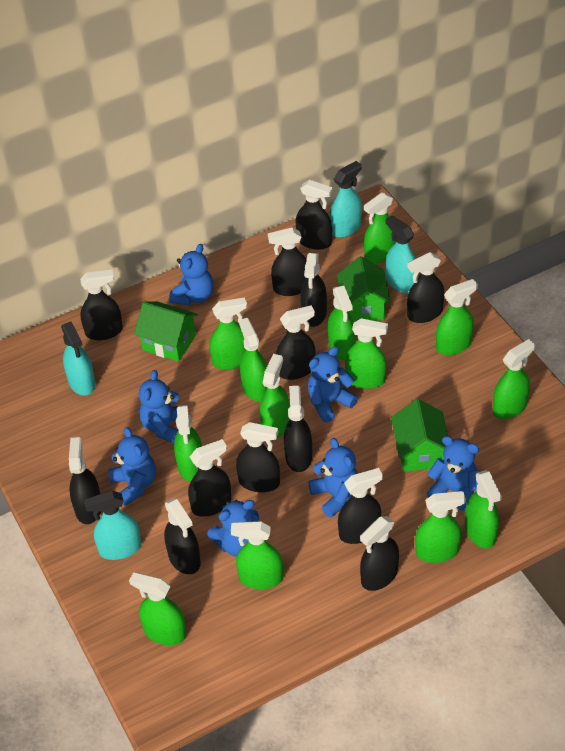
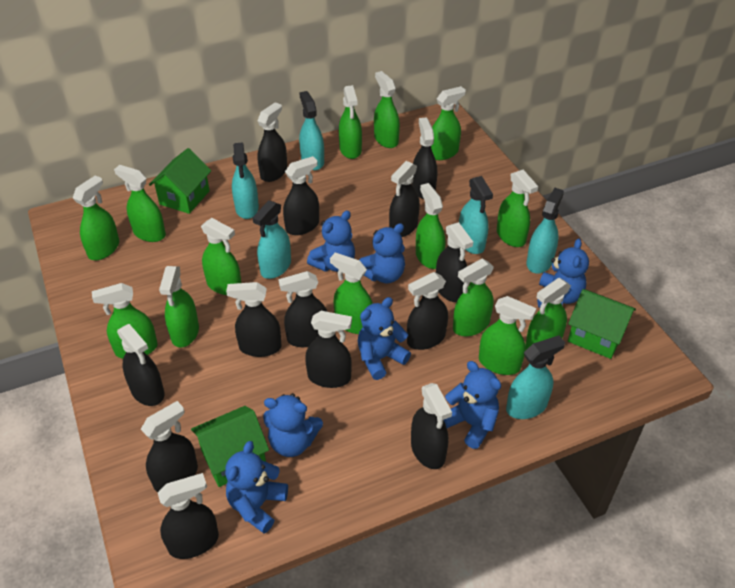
green spray bottle: 13 -> 14
turquoise spray bottle: 4 -> 6

